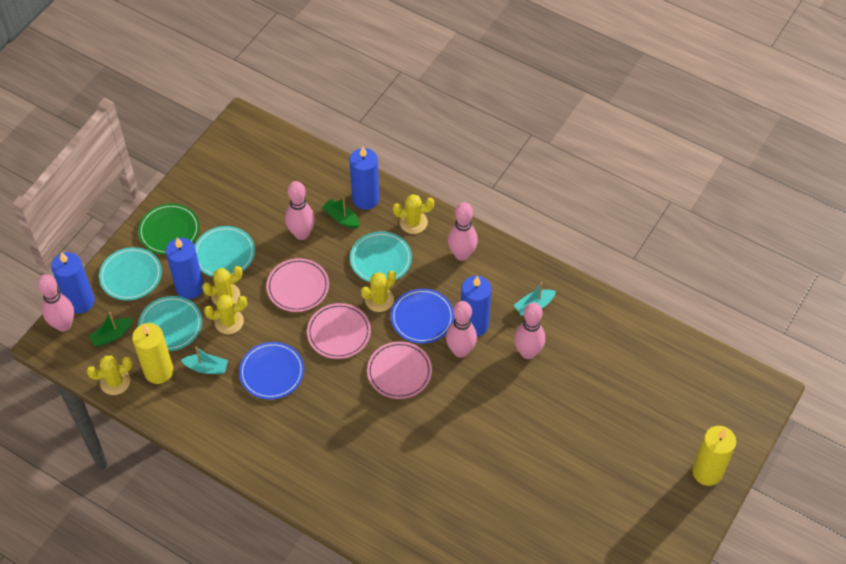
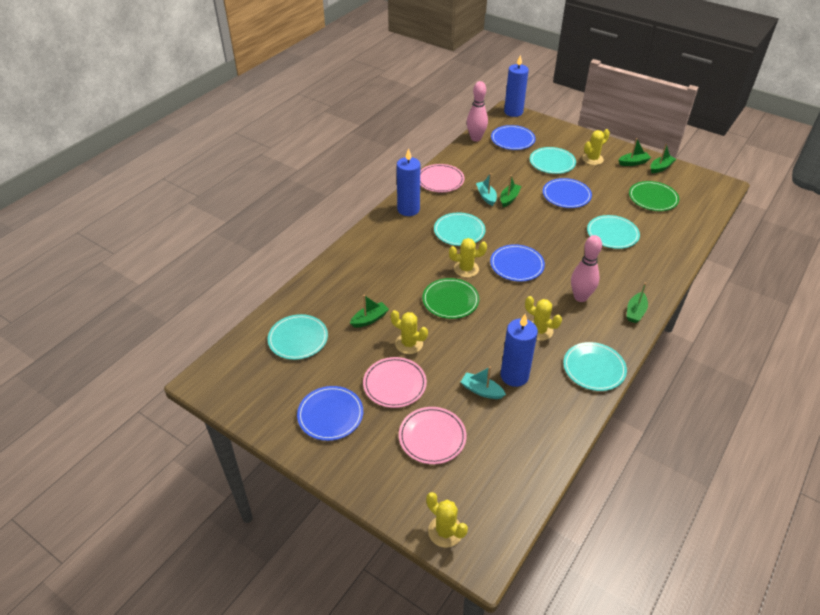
blue candle: 4 -> 3
blue plate: 2 -> 4
green boat: 2 -> 5
green plate: 1 -> 2
pink bowling pin: 5 -> 2
turquoise plate: 4 -> 5
yellow candle: 2 -> 0

